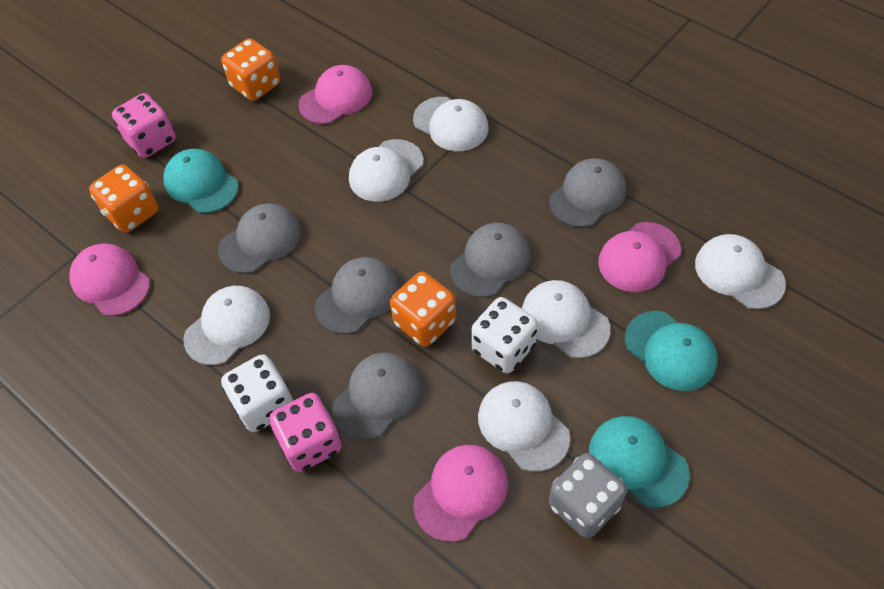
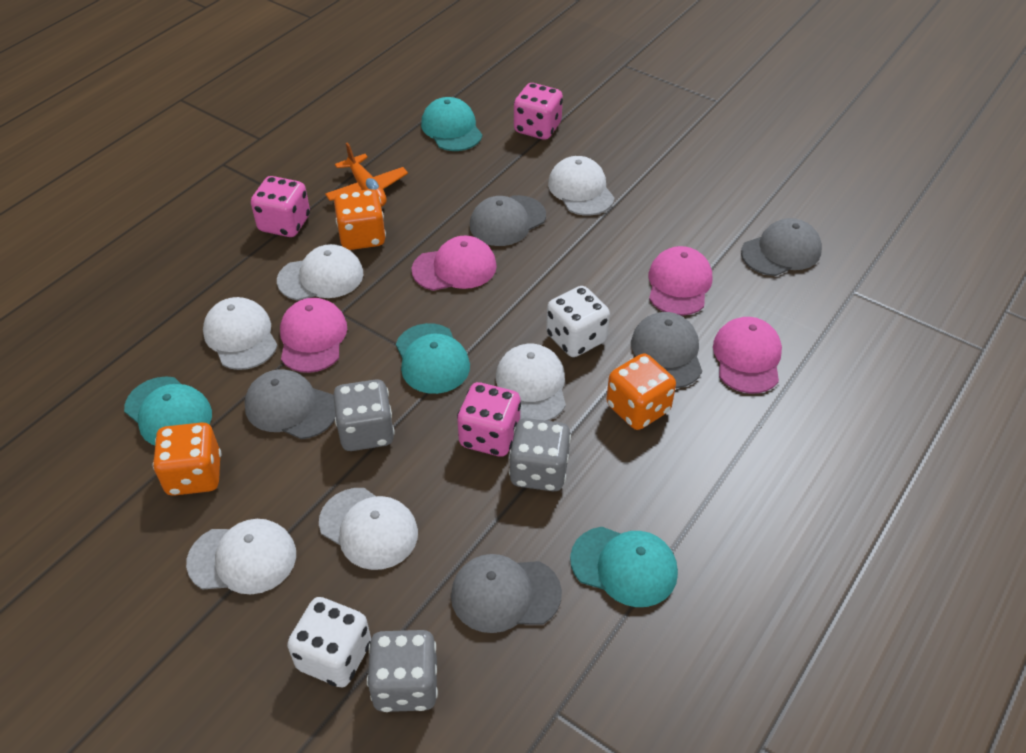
grey dice: 1 -> 3
orange plane: 0 -> 1
pink dice: 2 -> 3
turquoise cap: 3 -> 4

